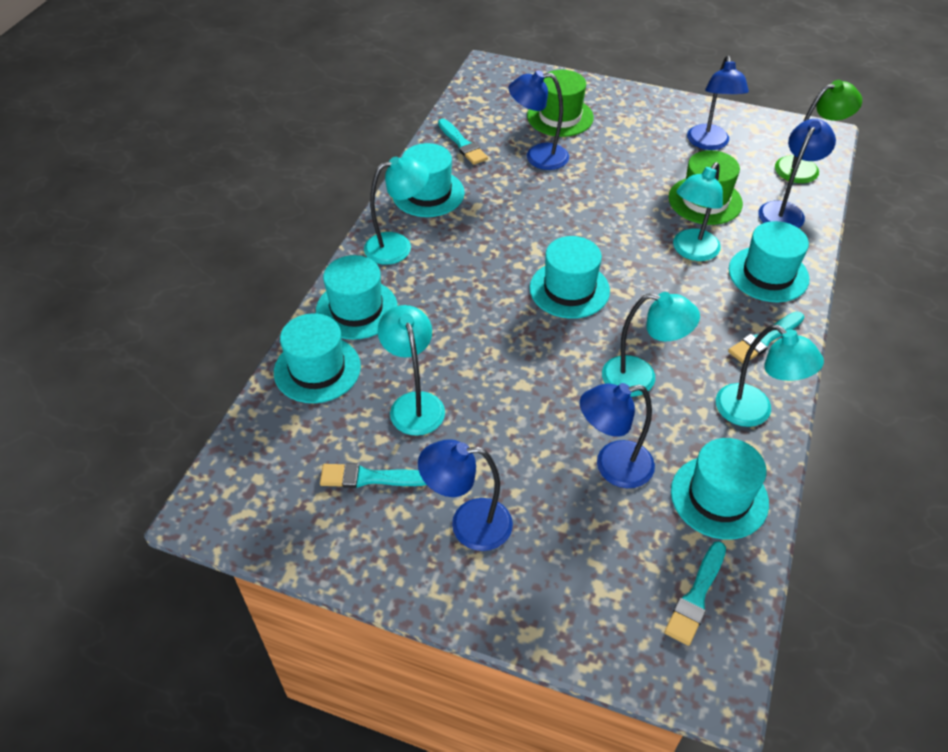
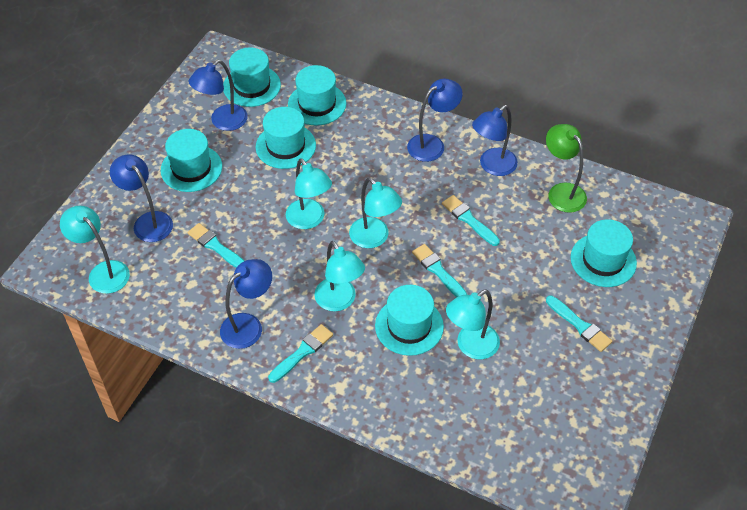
green hat: 2 -> 0
turquoise brush: 4 -> 5

